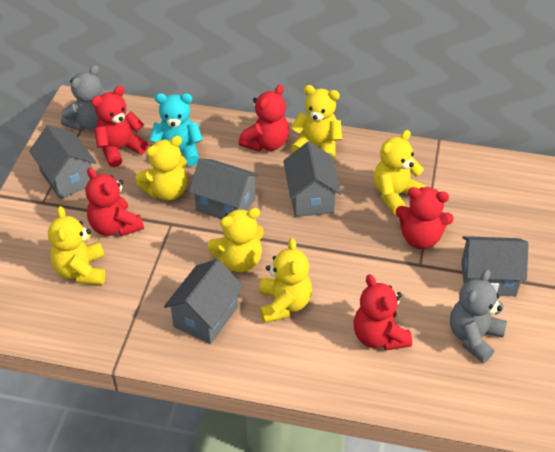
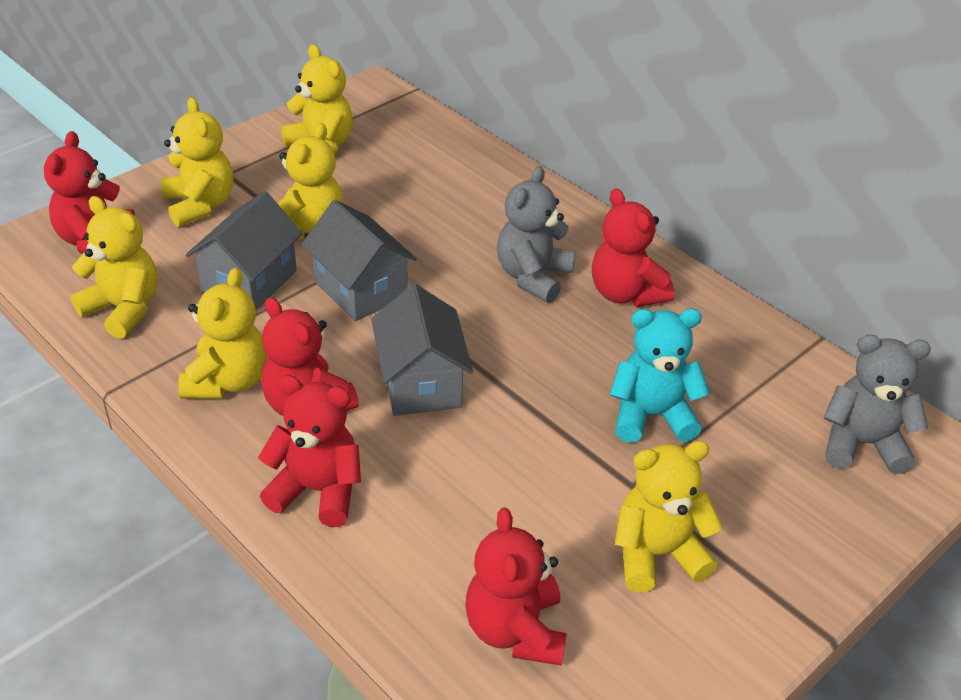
grey house: 5 -> 3

